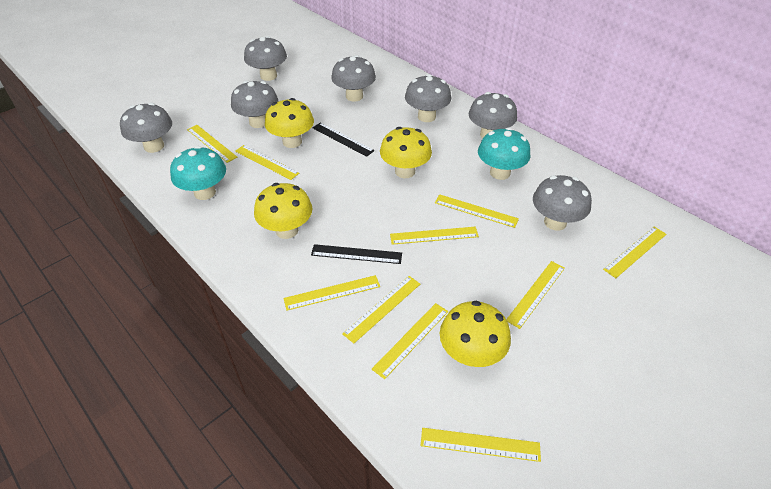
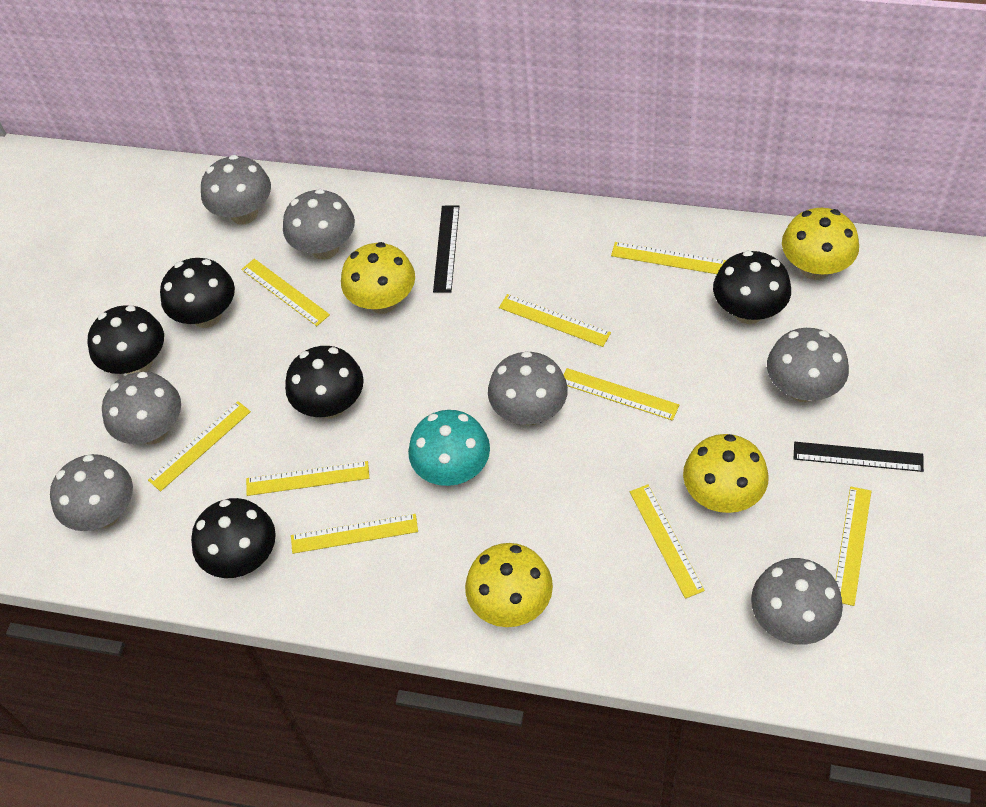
black mushroom: 0 -> 5
turquoise mushroom: 2 -> 1
yellow ruler: 10 -> 9

